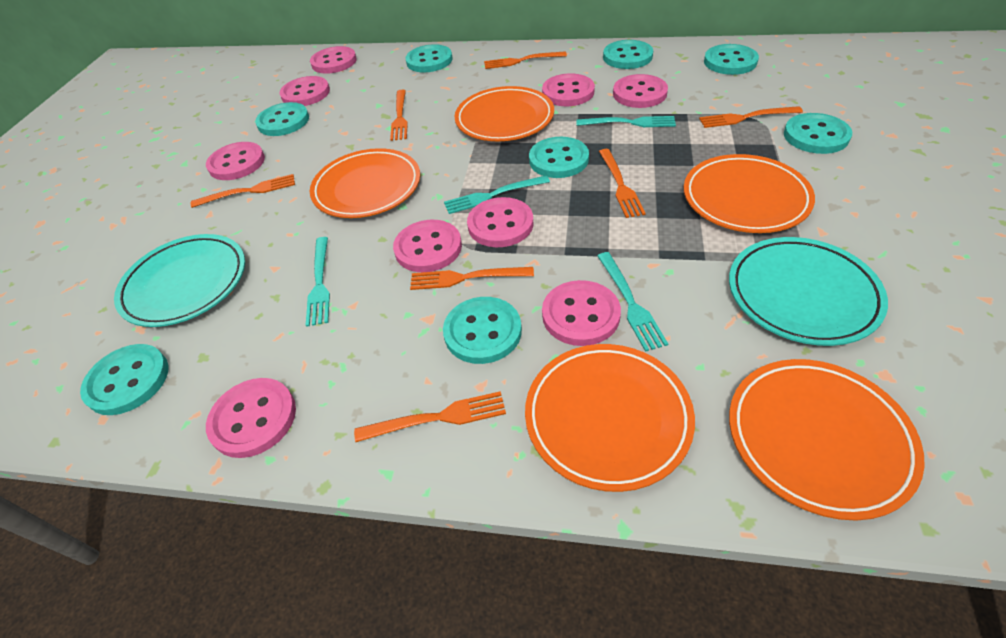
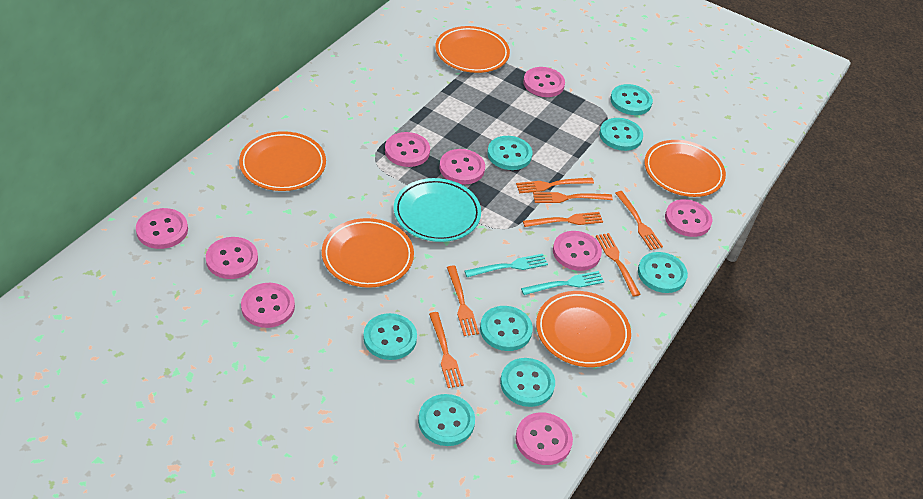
turquoise fork: 4 -> 2
turquoise plate: 2 -> 1

